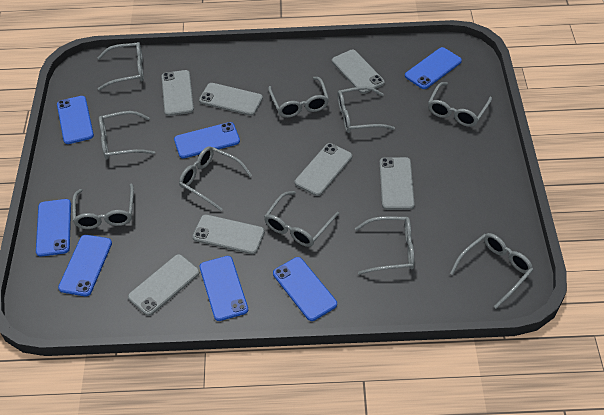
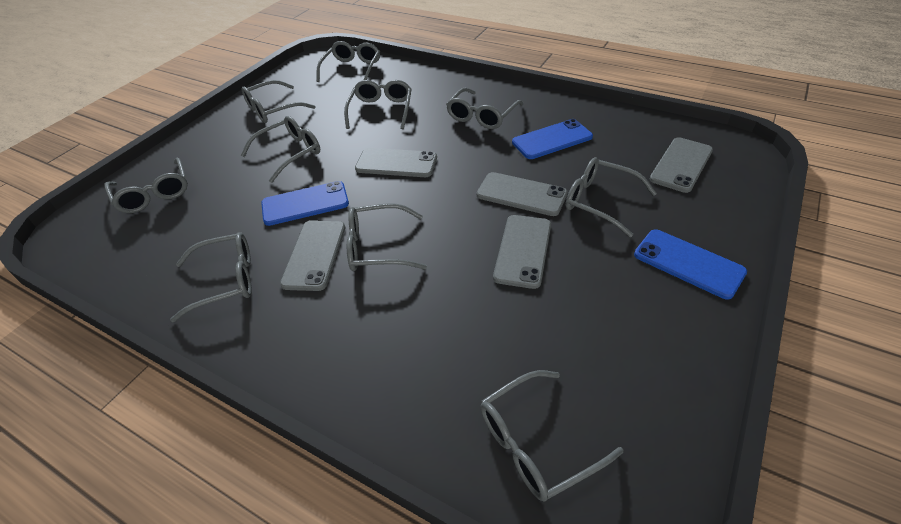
blue phone: 7 -> 3
grey phone: 7 -> 5

